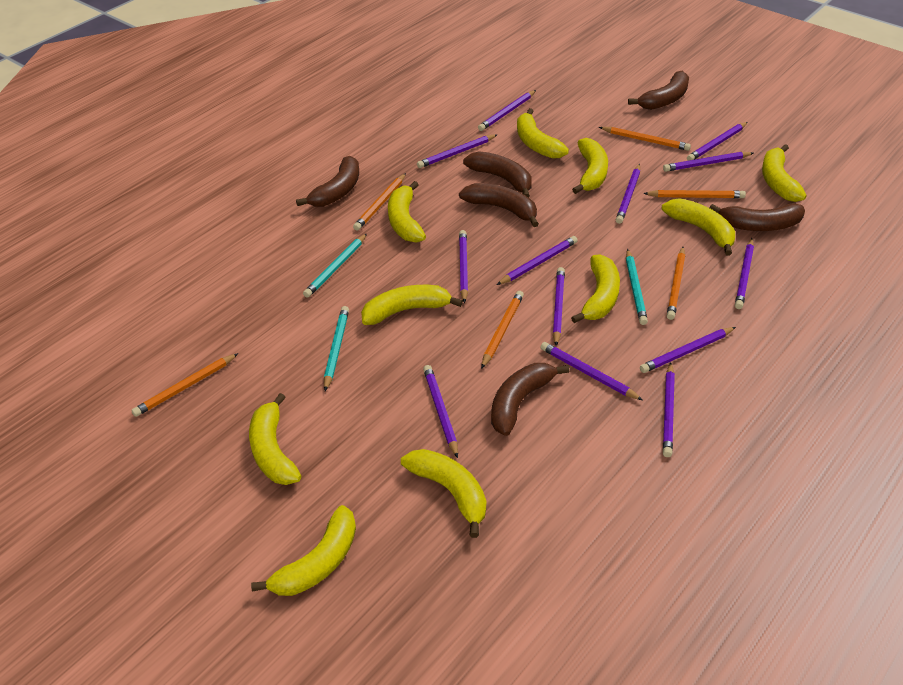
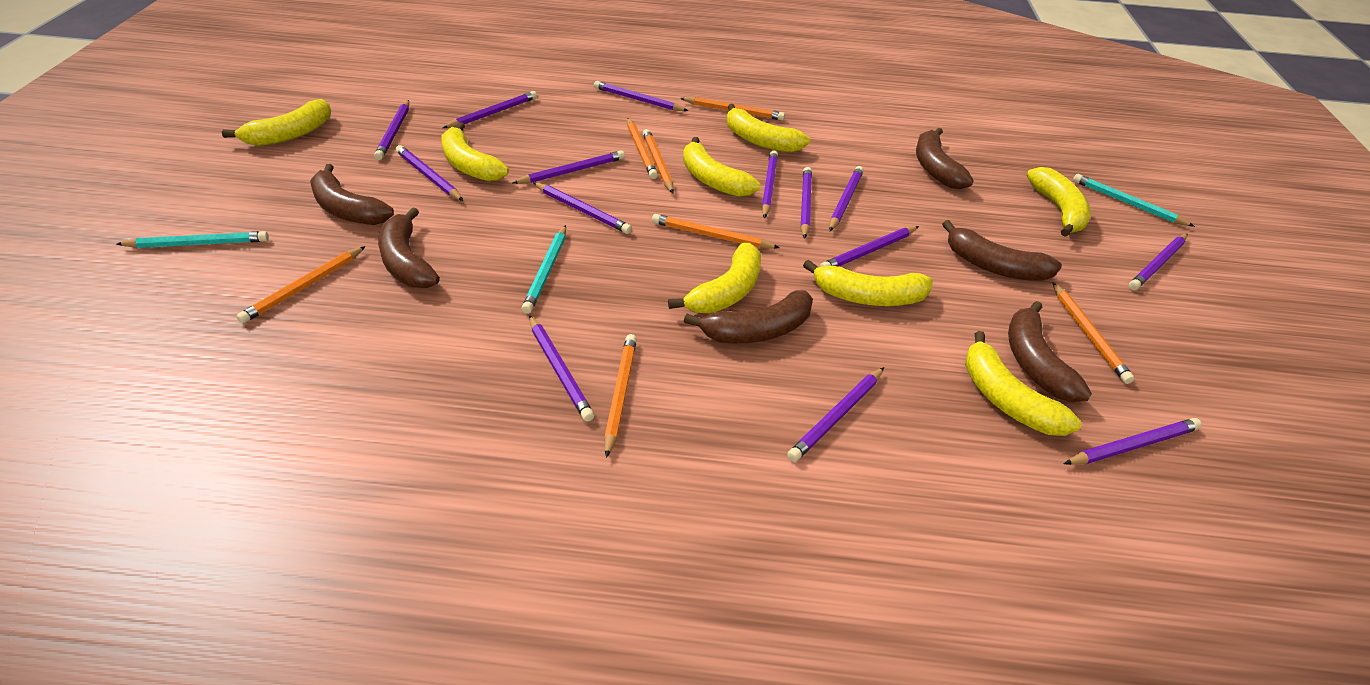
orange pencil: 6 -> 7
purple pencil: 13 -> 14
yellow banana: 10 -> 8

